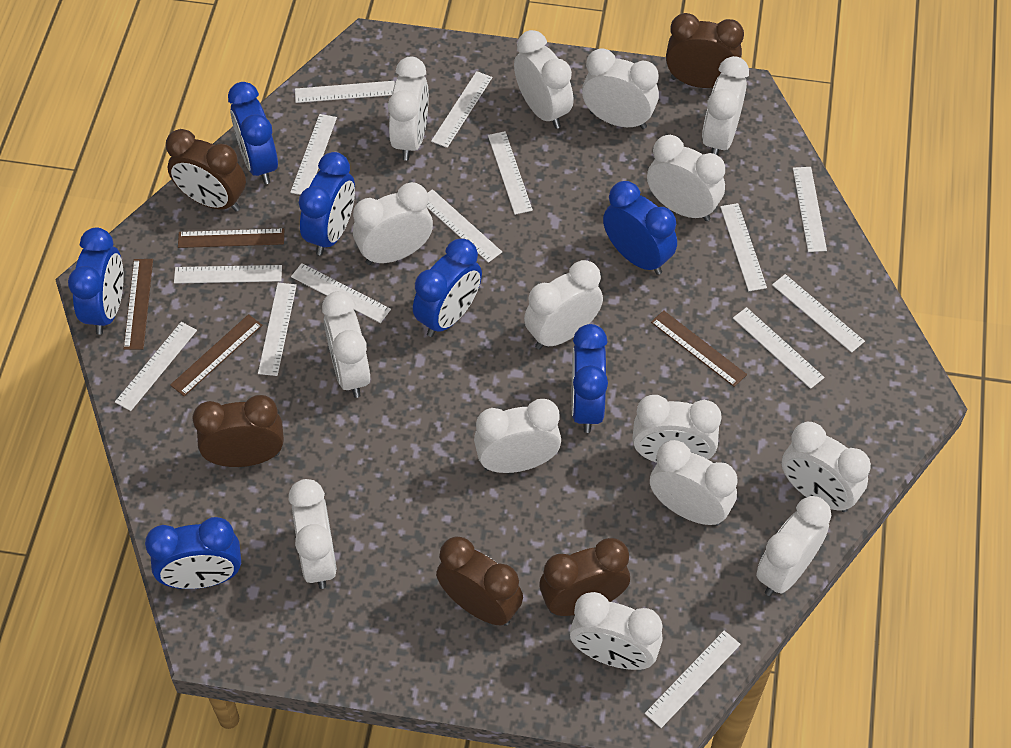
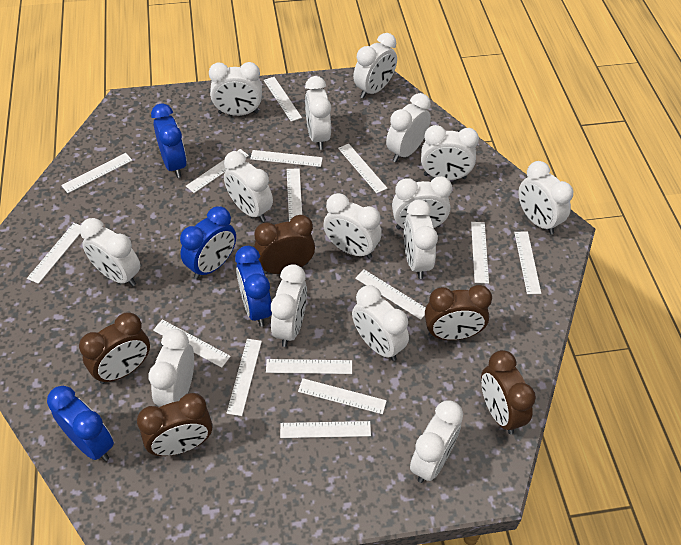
blue clock: 7 -> 4
brown ruler: 4 -> 0
white ruler: 14 -> 15

